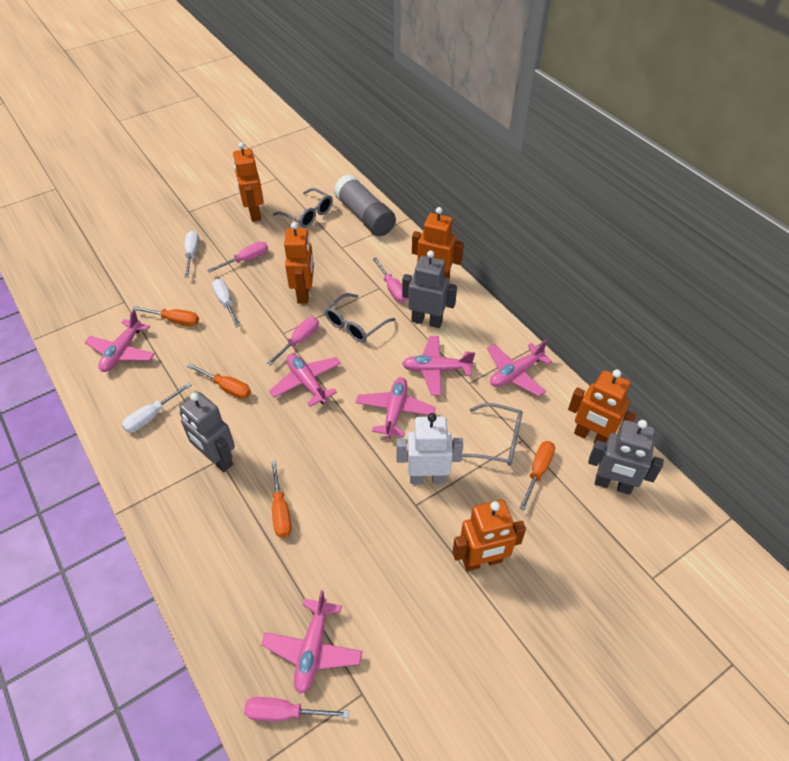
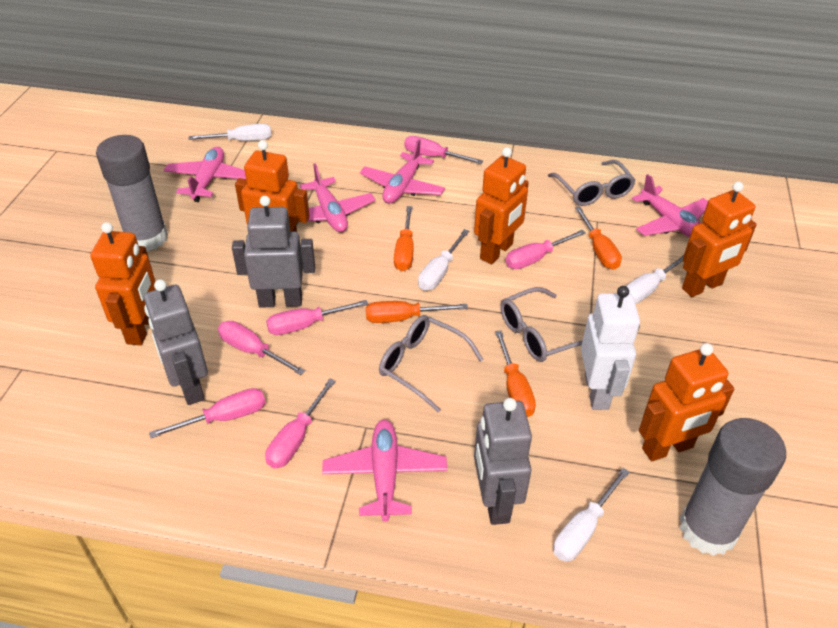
grey glue stick: 1 -> 2
pink plane: 6 -> 5
pink screwdriver: 4 -> 6
white screwdriver: 3 -> 4

